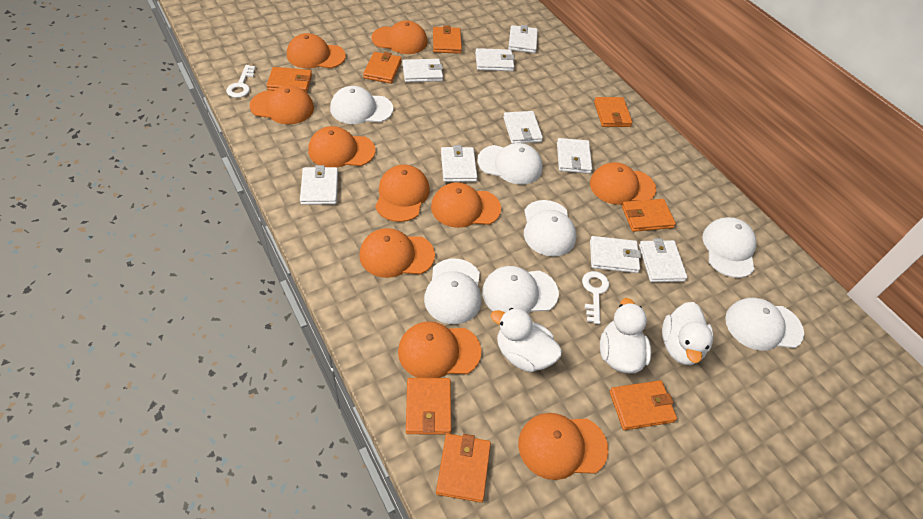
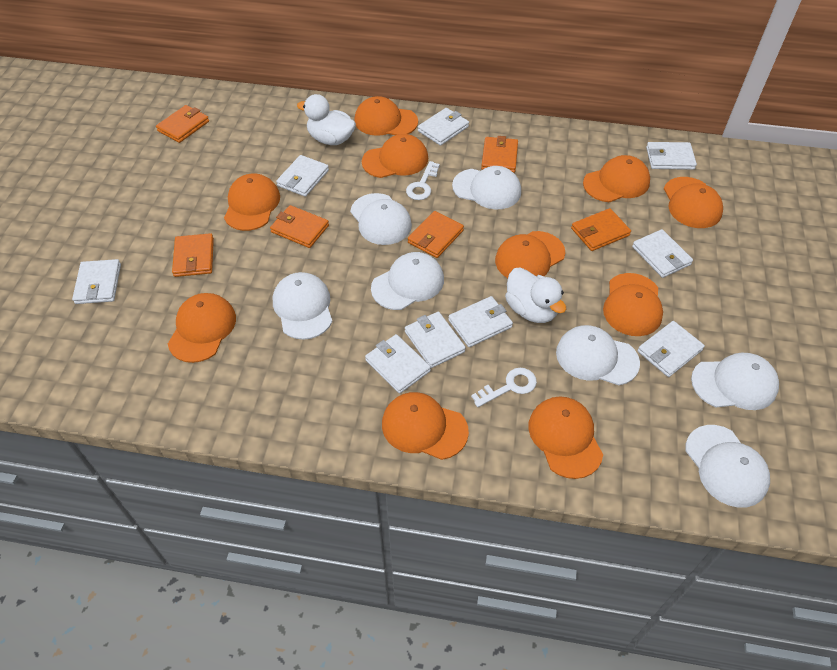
orange wallet: 8 -> 6
white duck: 3 -> 2

